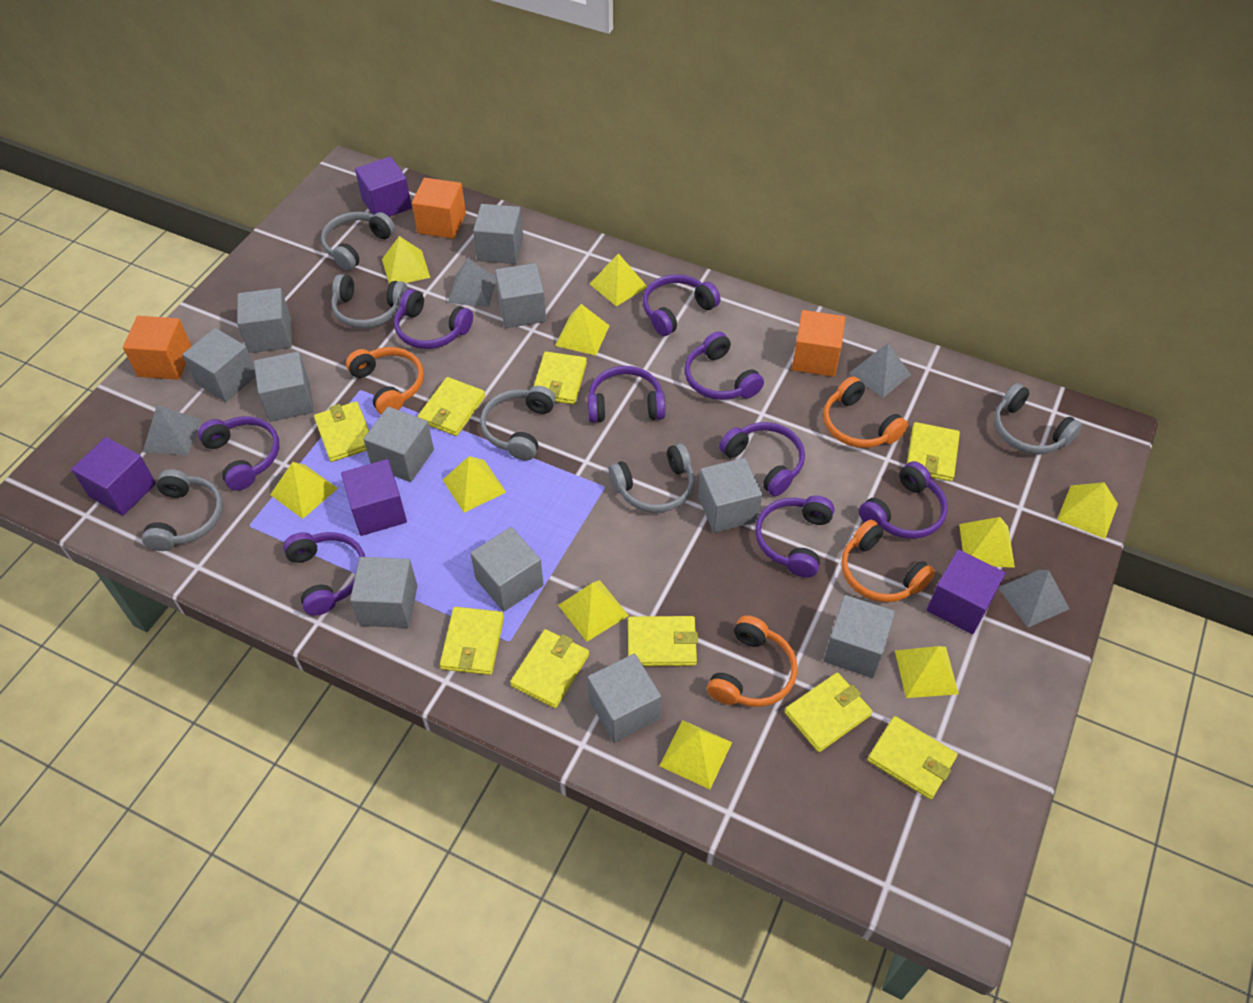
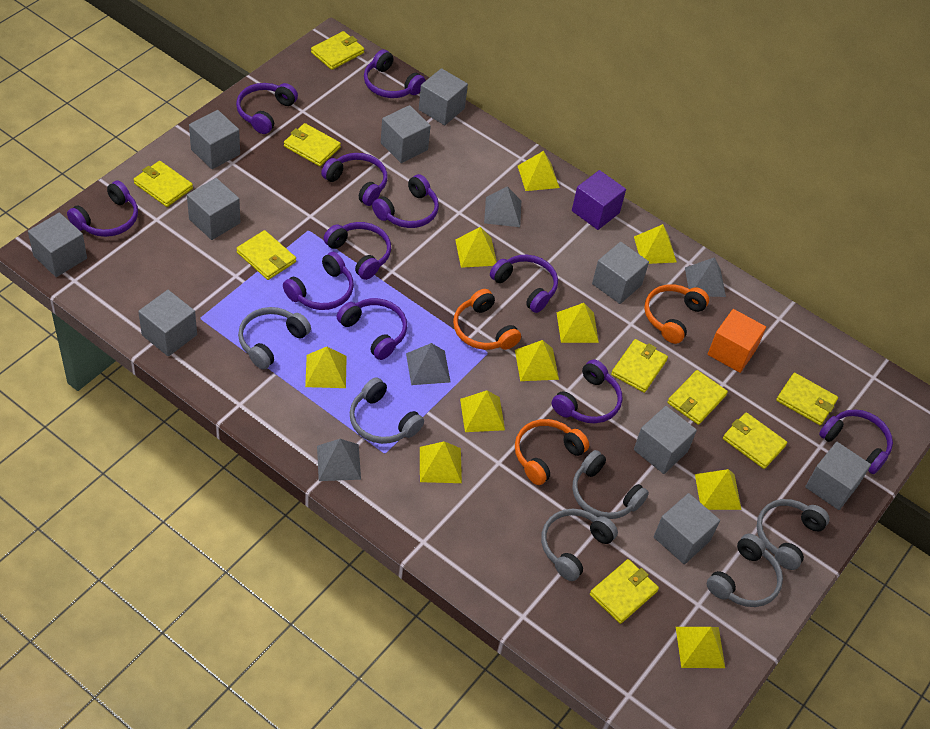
grey cube: 11 -> 10
orange cube: 3 -> 1
orange headphones: 4 -> 3
purple cube: 4 -> 1
purple headphones: 9 -> 11

